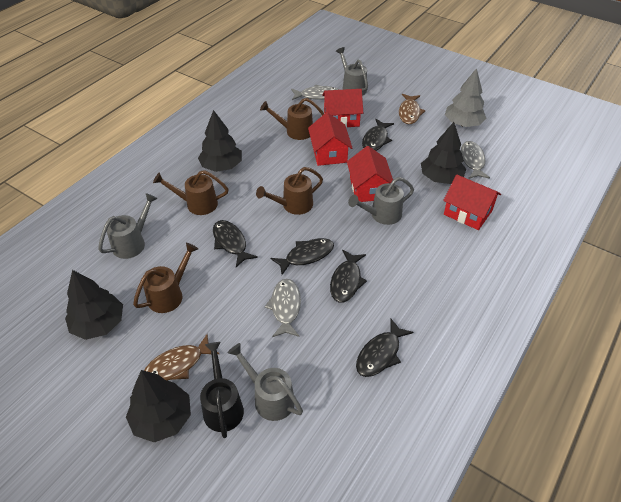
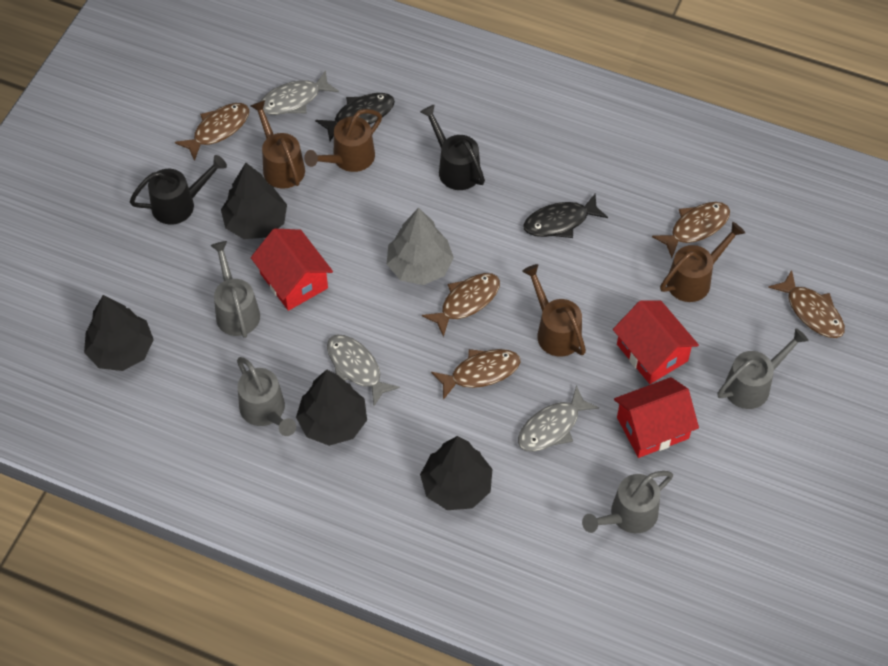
black fish: 5 -> 2
black watering can: 1 -> 2
brown fish: 2 -> 5
red house: 4 -> 3

